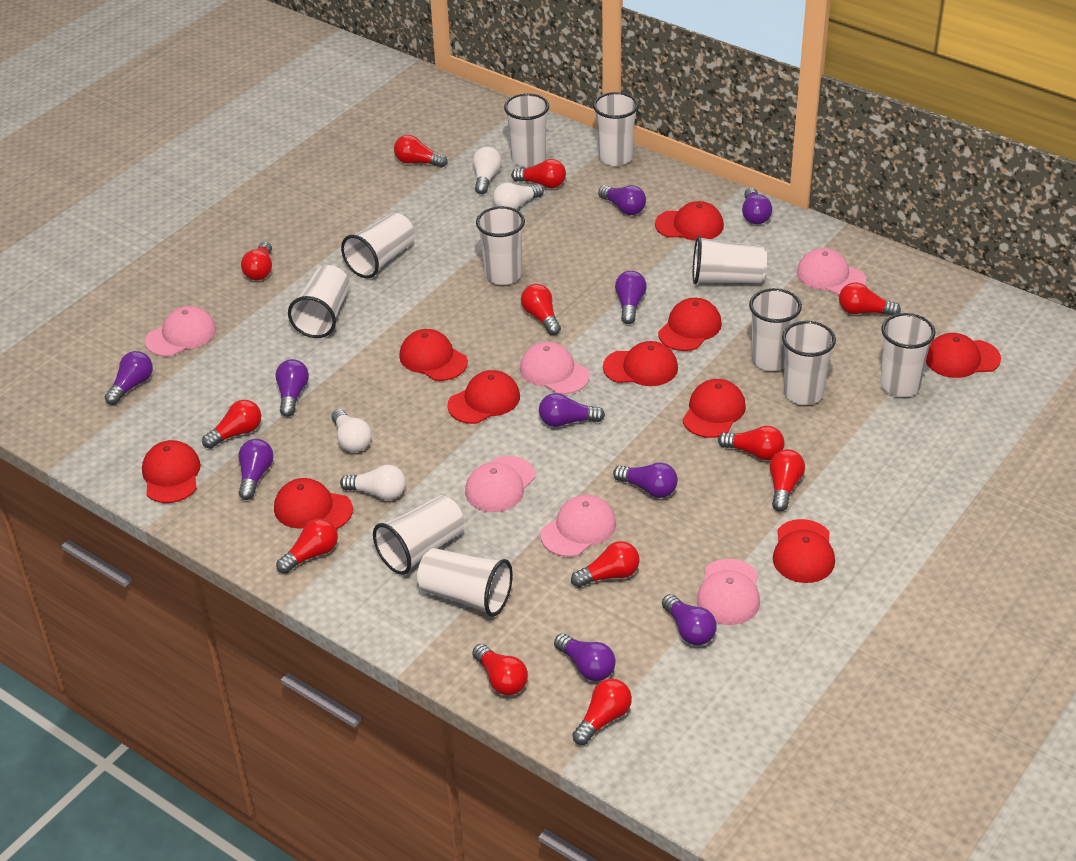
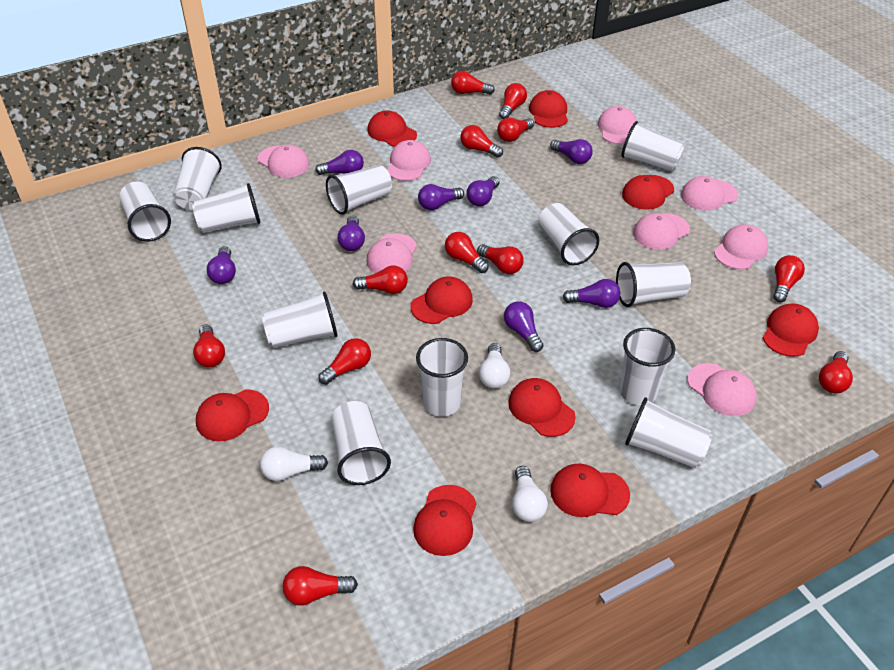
pink cap: 6 -> 8
purple light bulb: 10 -> 8
red cap: 10 -> 9
white cup: 11 -> 12
white light bulb: 4 -> 3

